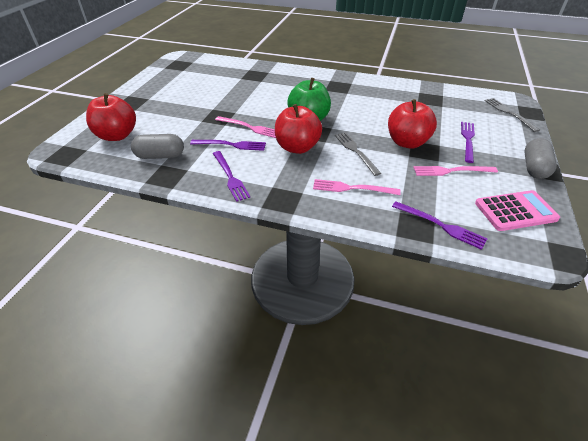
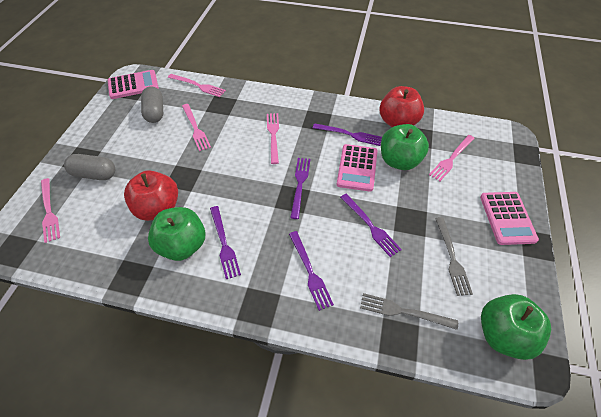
green apple: 1 -> 3
pink calculator: 1 -> 3
pink fork: 3 -> 5
purple fork: 4 -> 5
red apple: 3 -> 2

